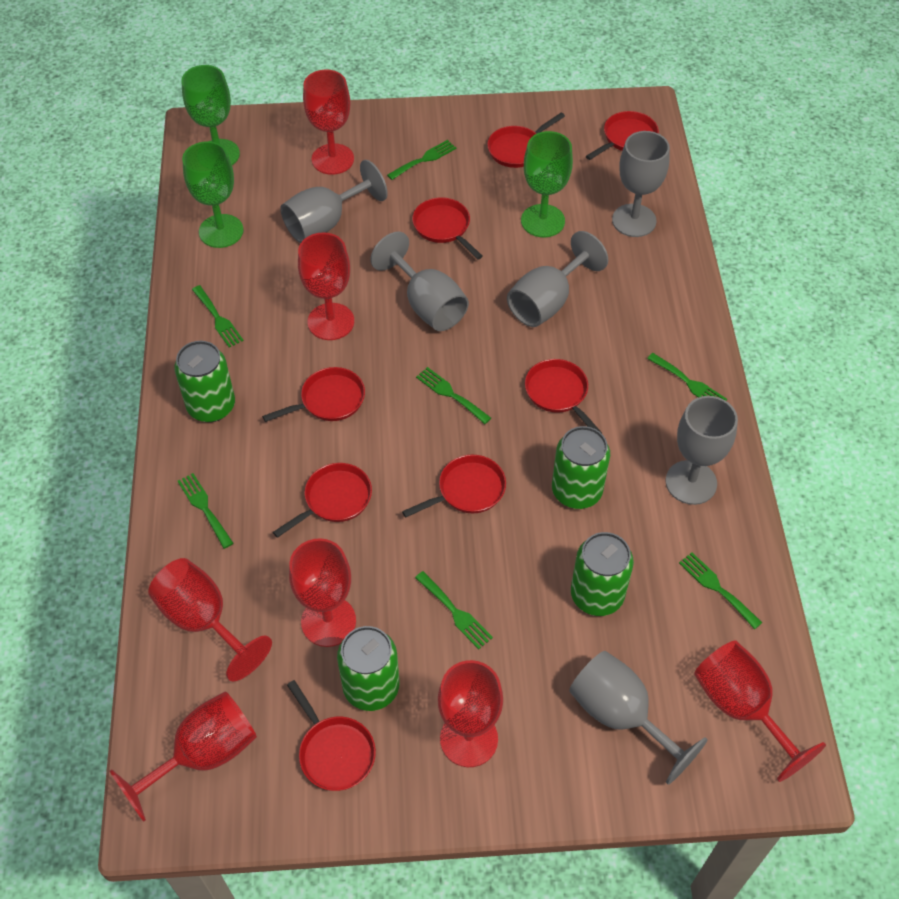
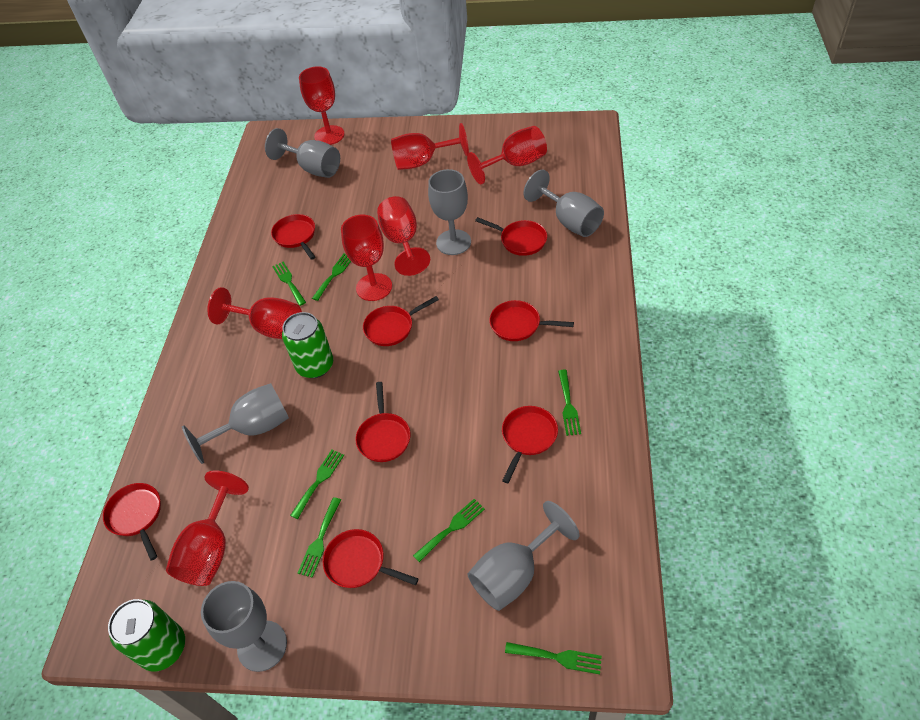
green can: 4 -> 2
green goblet: 3 -> 0

